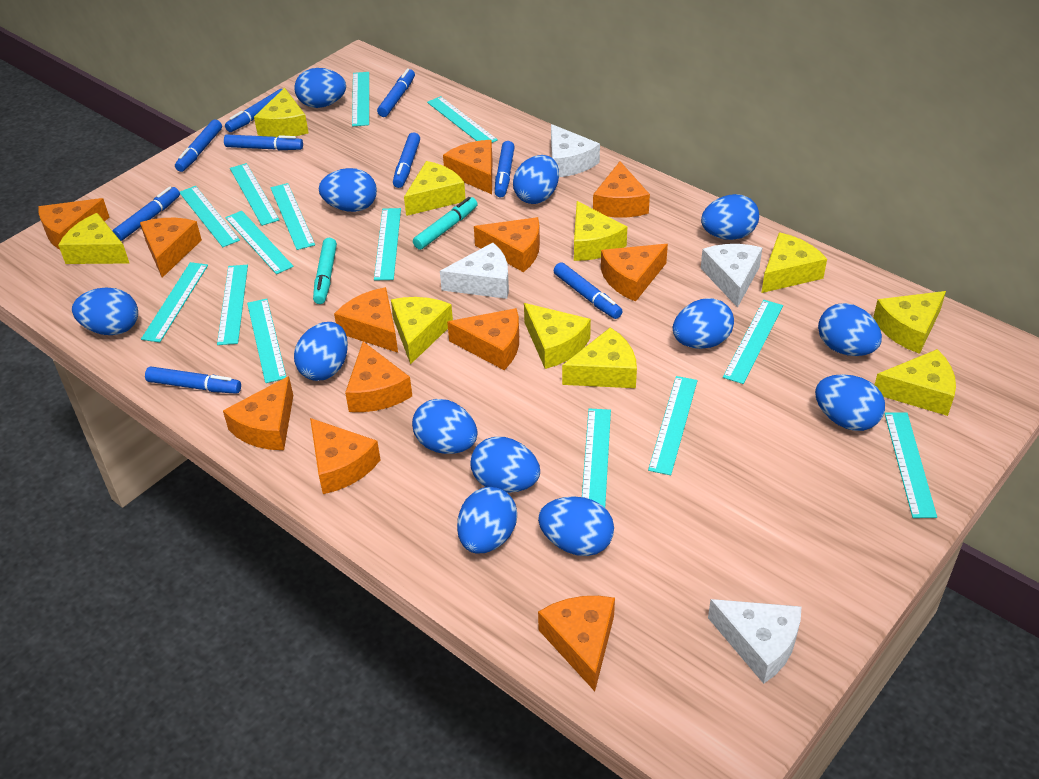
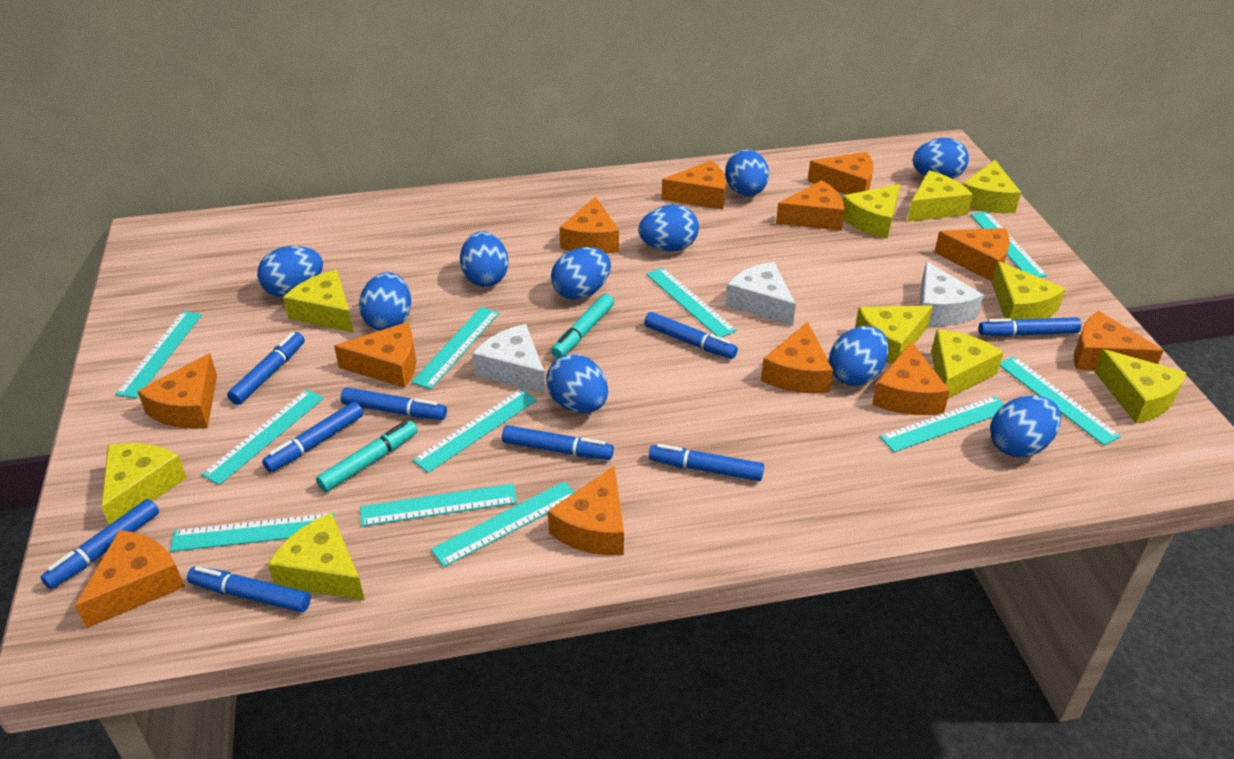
blue egg: 13 -> 10
turquoise ruler: 14 -> 11
white cheese: 4 -> 3

